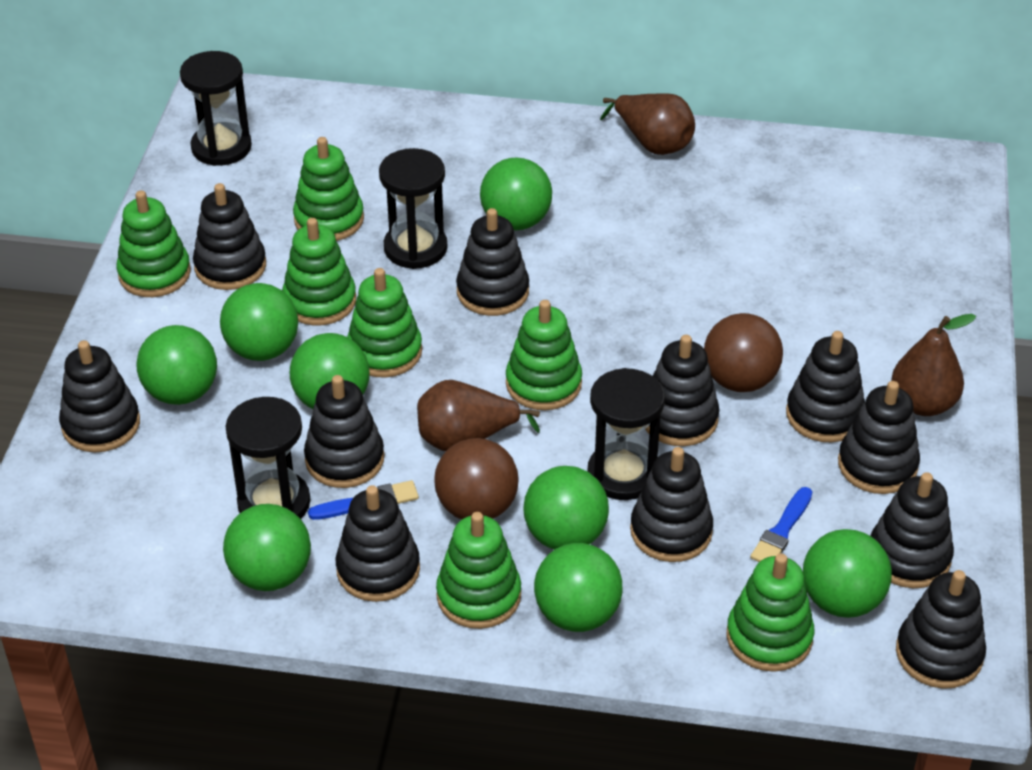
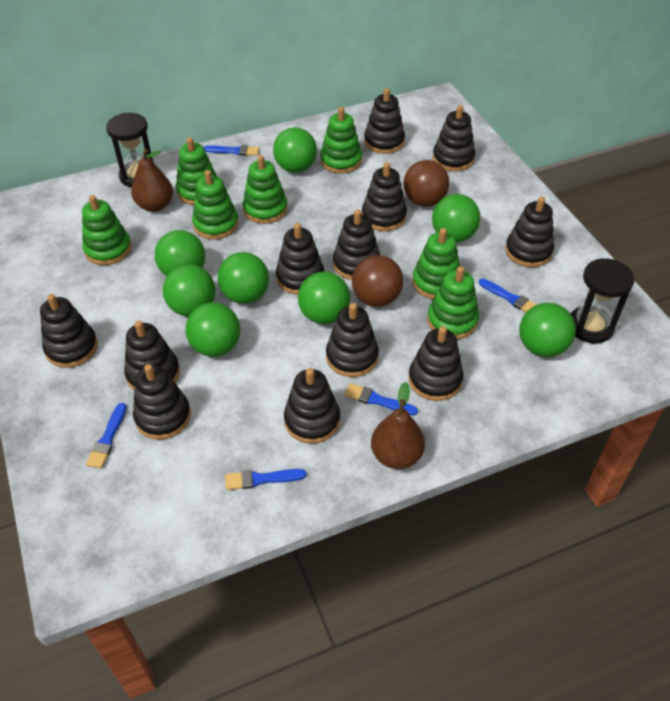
black hourglass: 4 -> 2
black stacking toy: 11 -> 12
blue brush: 2 -> 5
brown pear: 3 -> 2

